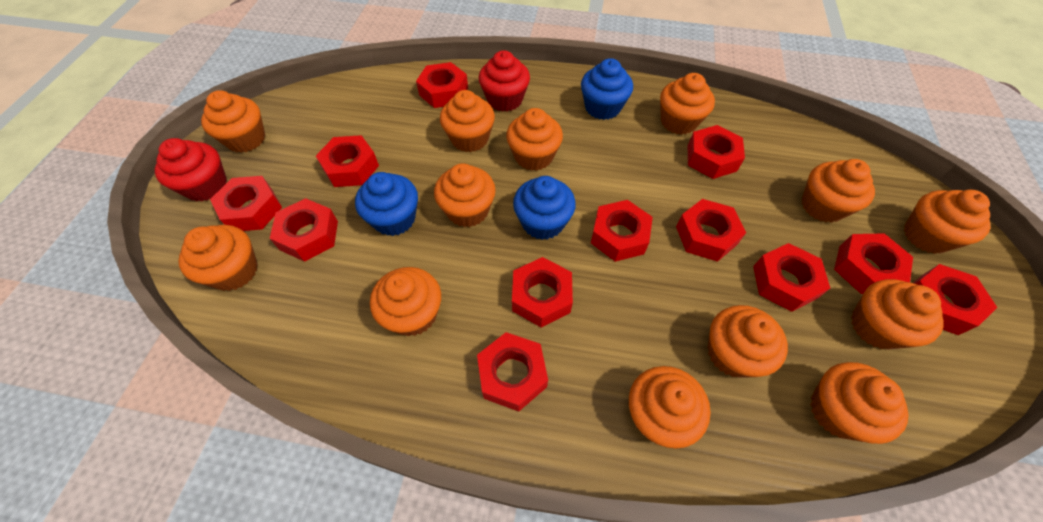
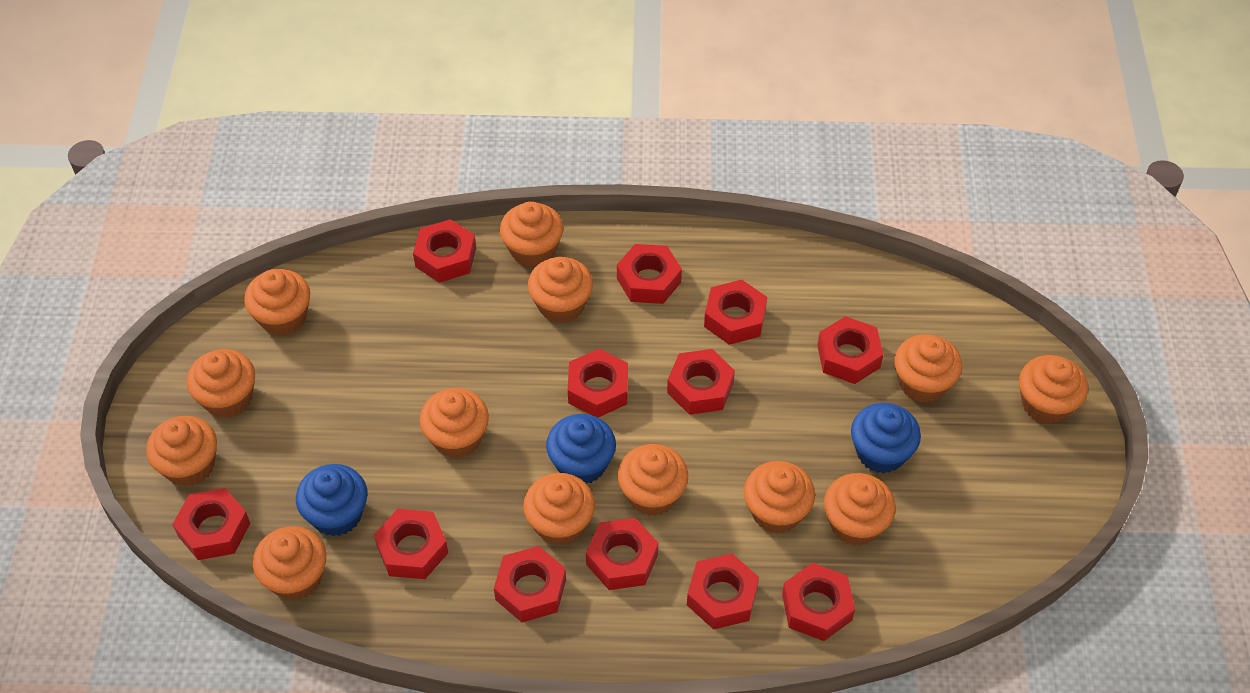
red cupcake: 2 -> 0

